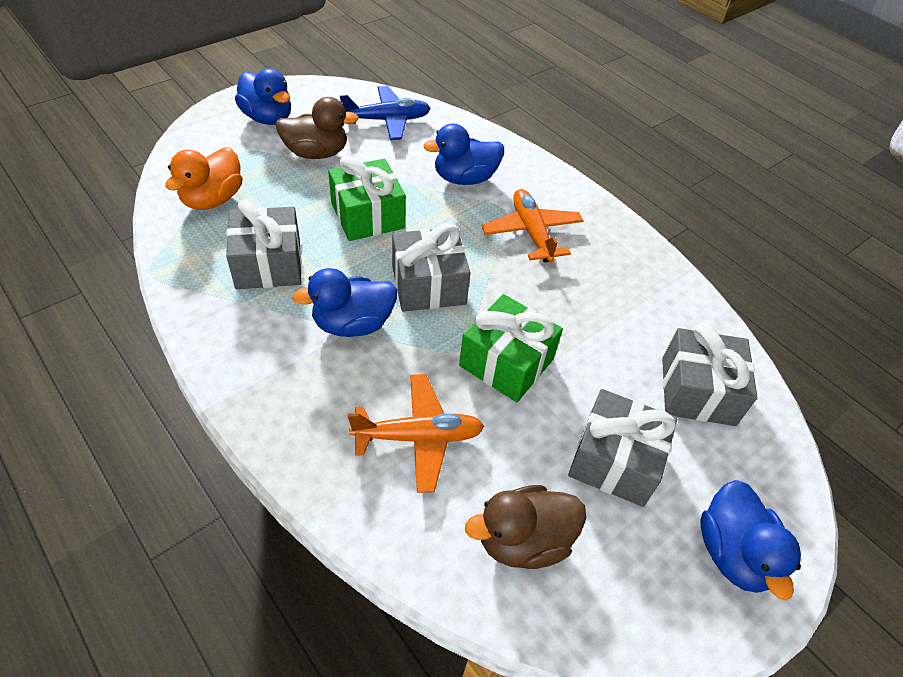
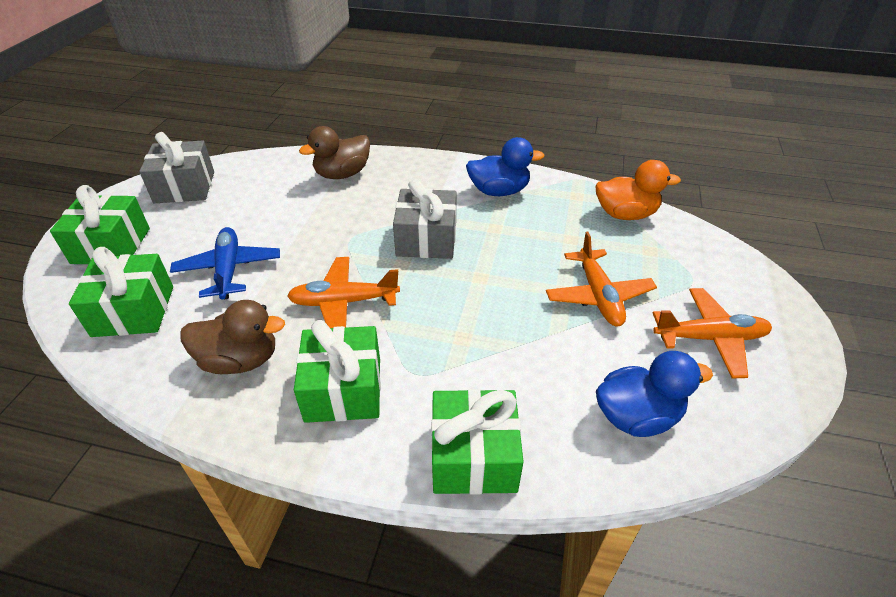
blue duck: 4 -> 2
green gift: 2 -> 4
grey gift: 4 -> 2
orange plane: 2 -> 3

